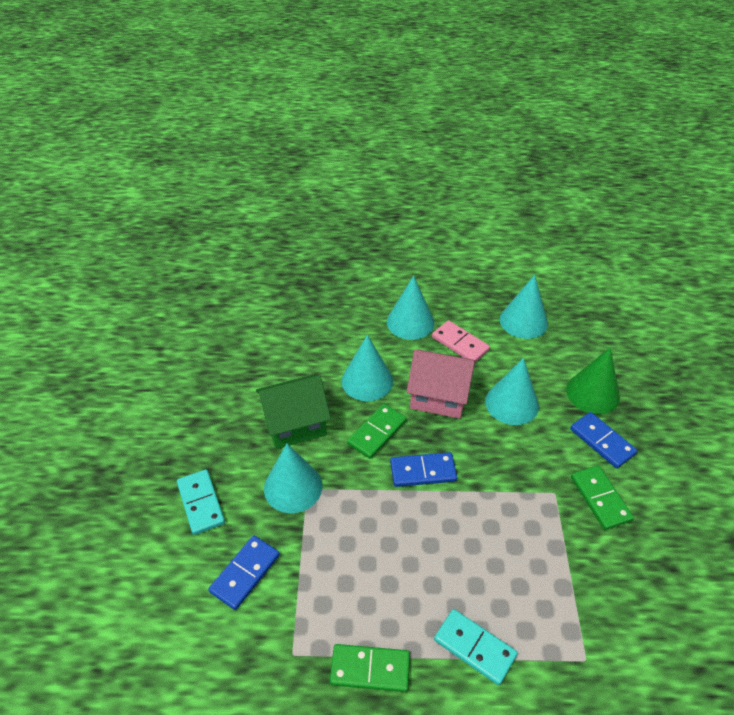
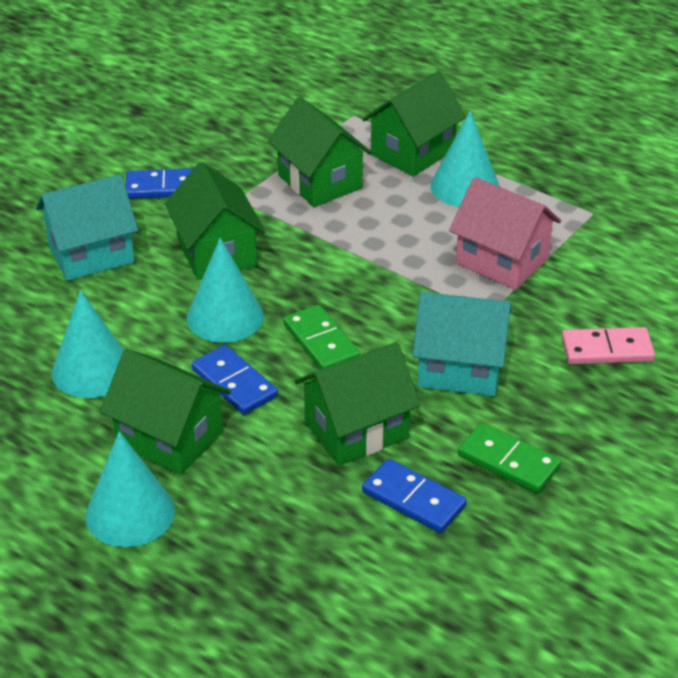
green cone: 1 -> 0
green domino: 3 -> 2
green house: 1 -> 5
turquoise cone: 5 -> 4
turquoise domino: 2 -> 0
turquoise house: 0 -> 2

